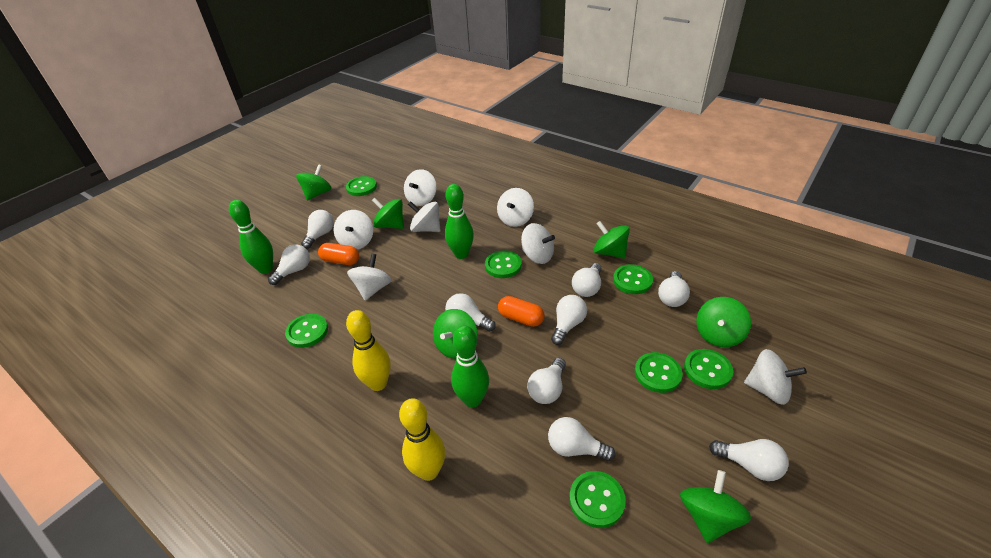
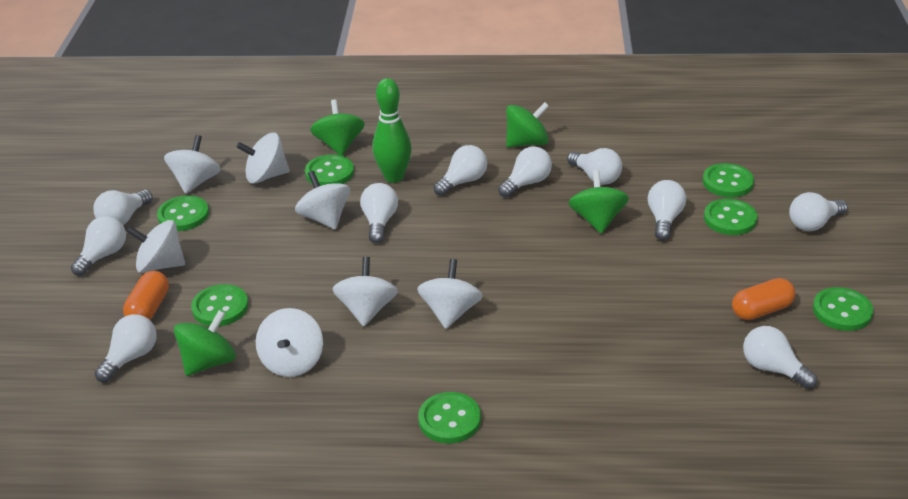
green bowling pin: 3 -> 1
green spinning top: 6 -> 4
white light bulb: 9 -> 10
yellow bowling pin: 2 -> 0

